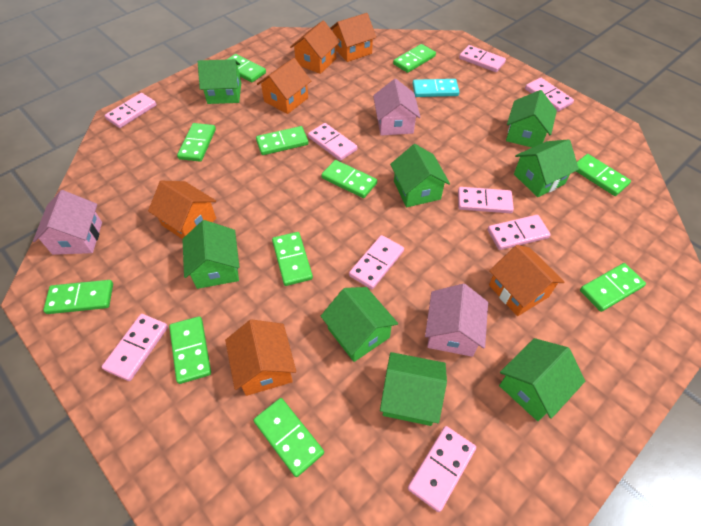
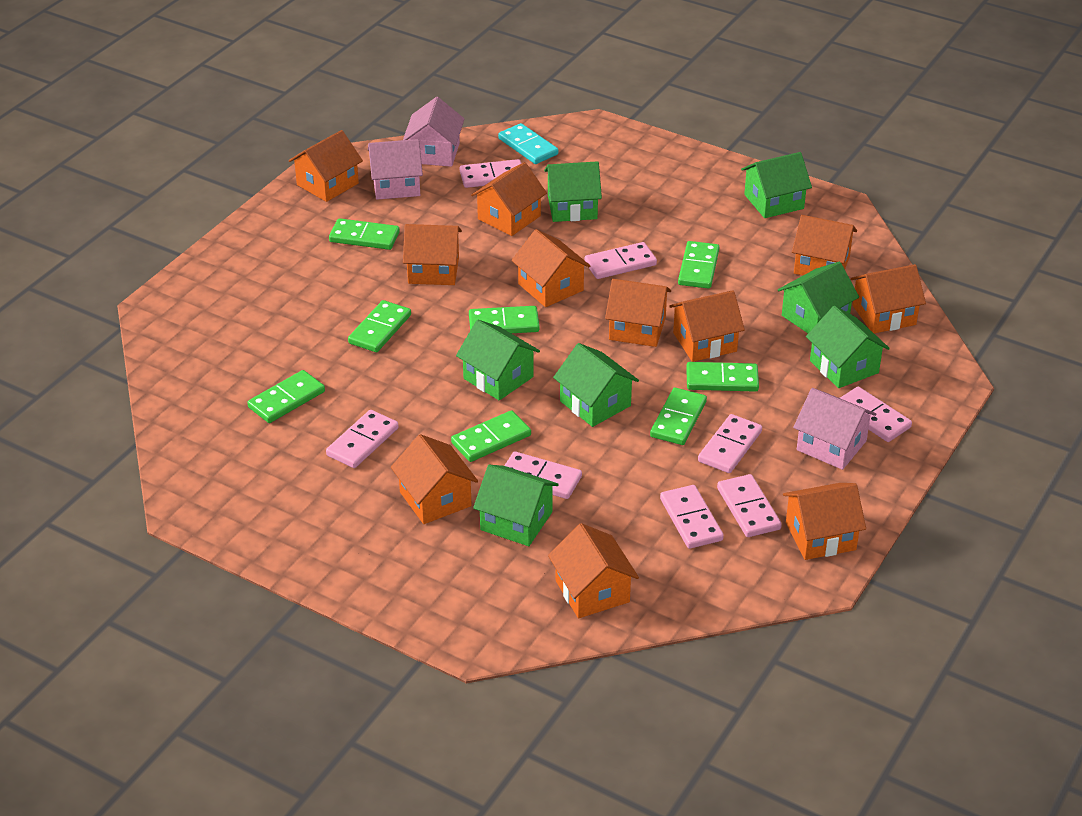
green domino: 11 -> 8
green house: 8 -> 7
orange house: 6 -> 11
pink domino: 9 -> 8

